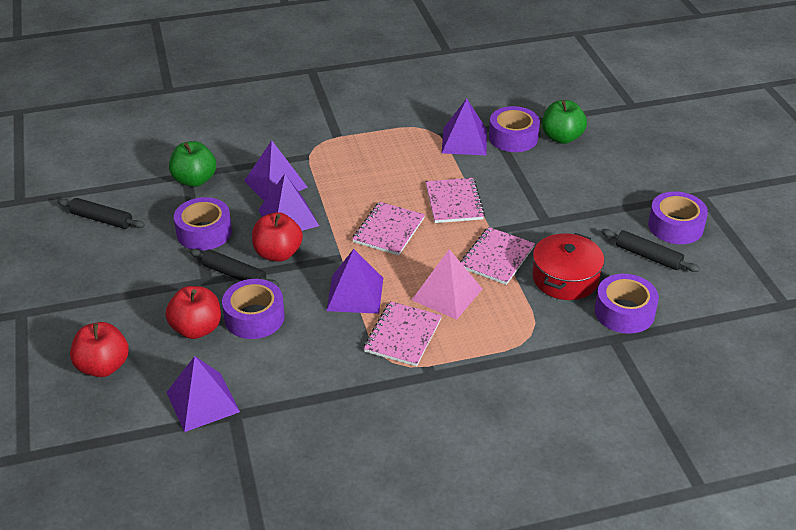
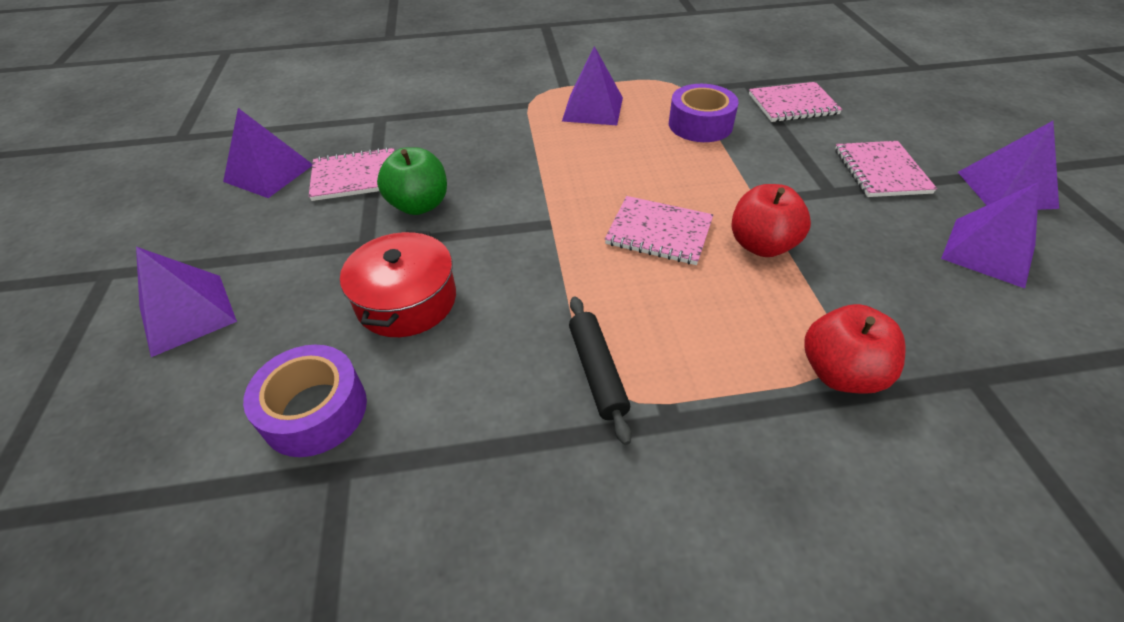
black rolling pin: 3 -> 1
green apple: 2 -> 1
pink pyramid: 1 -> 0
purple tape: 5 -> 2
red apple: 3 -> 2

